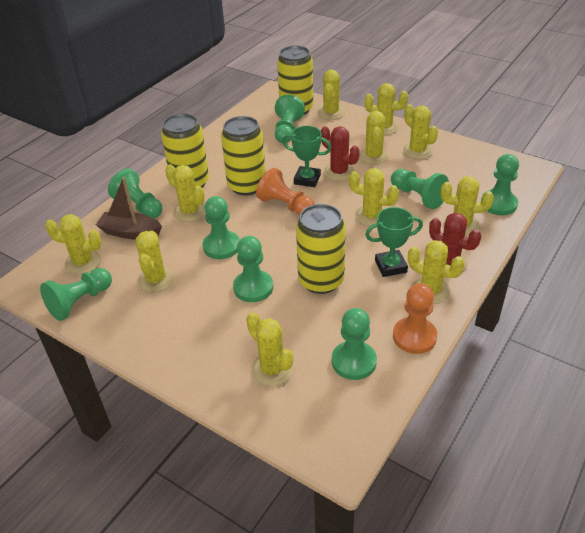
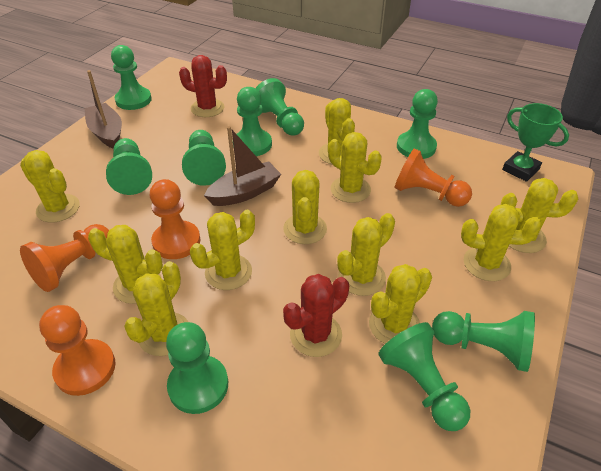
brown boat: 1 -> 2
green pawn: 8 -> 9
green trophy: 2 -> 1
orange pawn: 2 -> 4
yellow can: 4 -> 0

